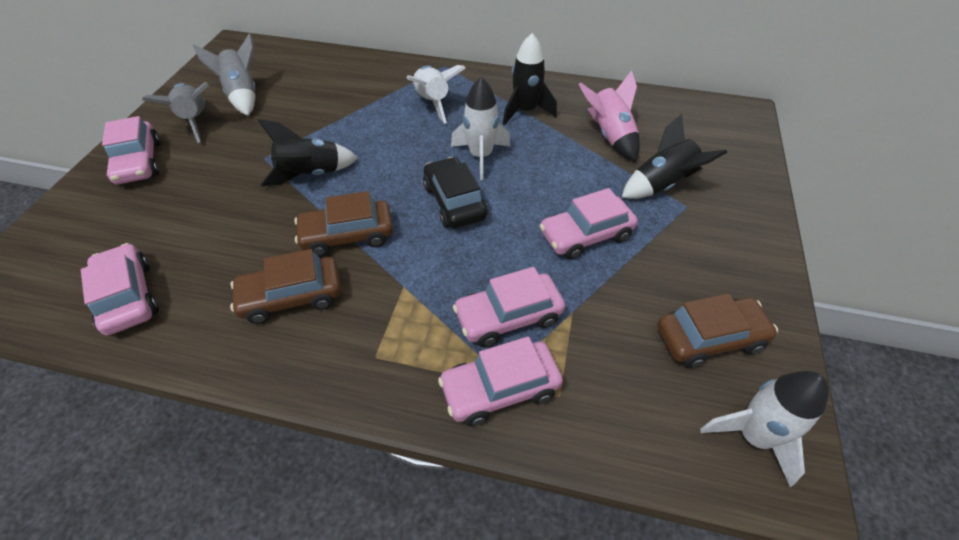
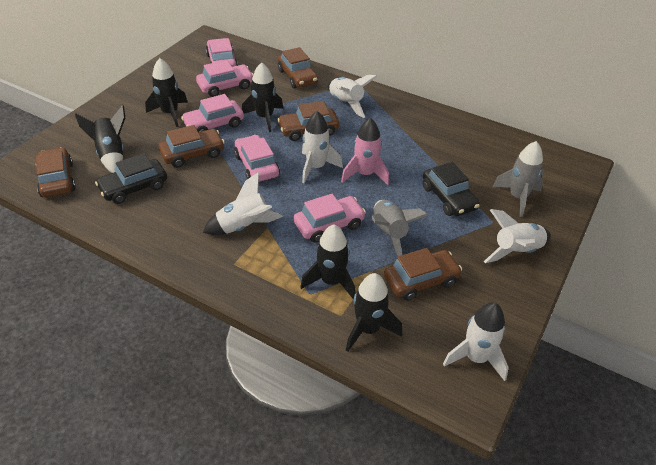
black car: 1 -> 2
black rocket: 3 -> 5
brown car: 3 -> 5
white rocket: 3 -> 5

